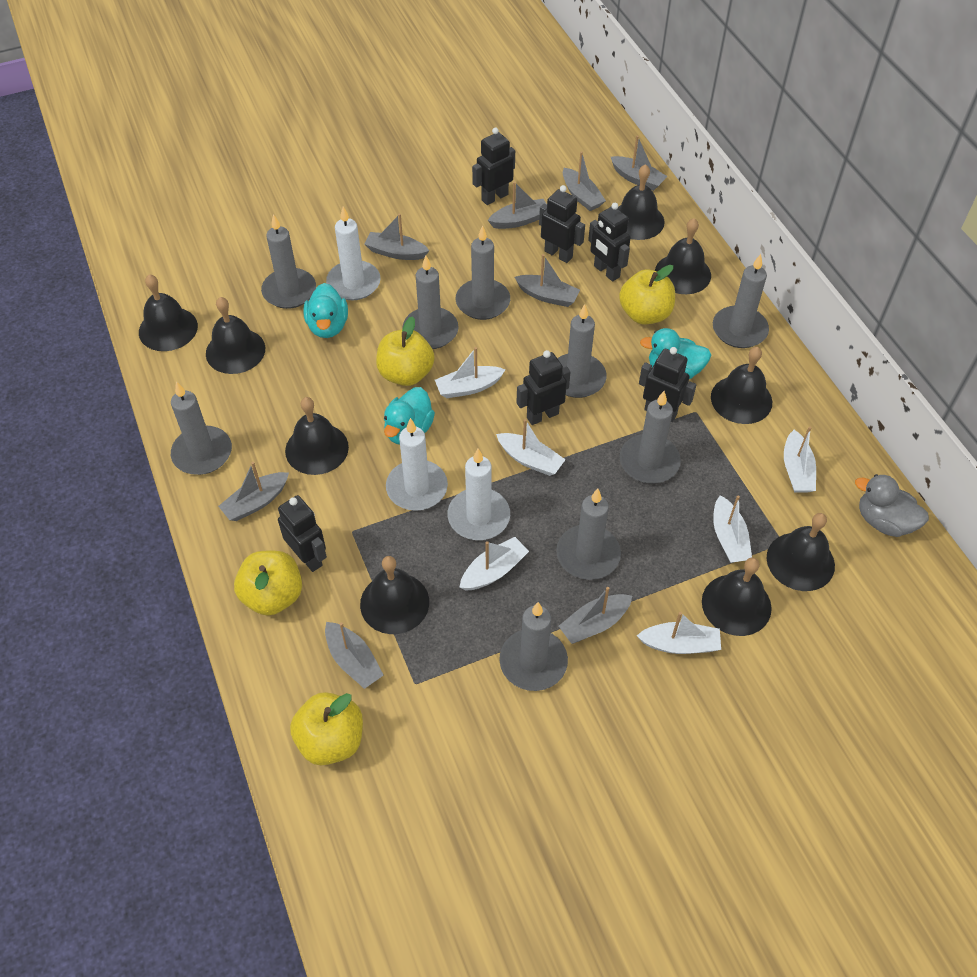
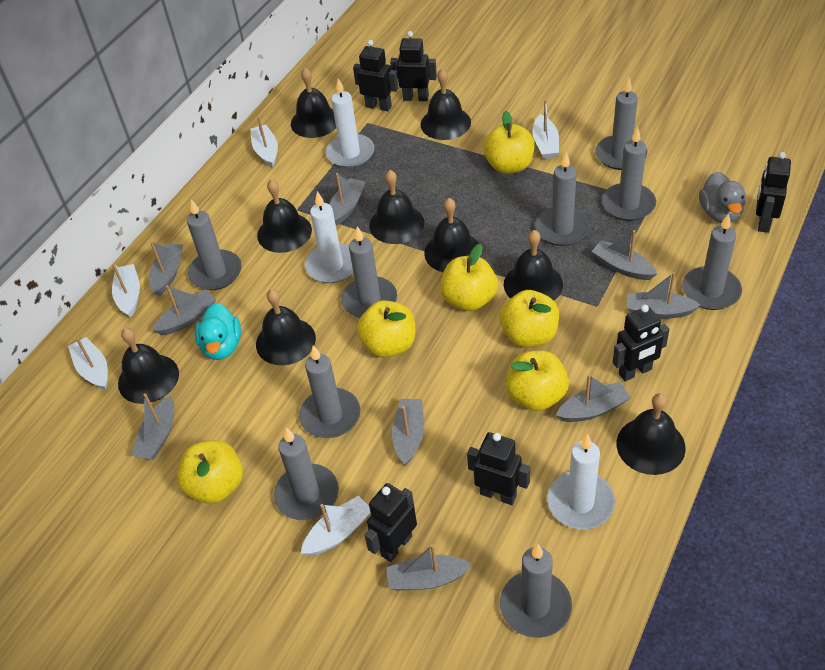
grey boat: 8 -> 9
turquoise duck: 3 -> 1
white boat: 6 -> 5
yellow apple: 4 -> 6

